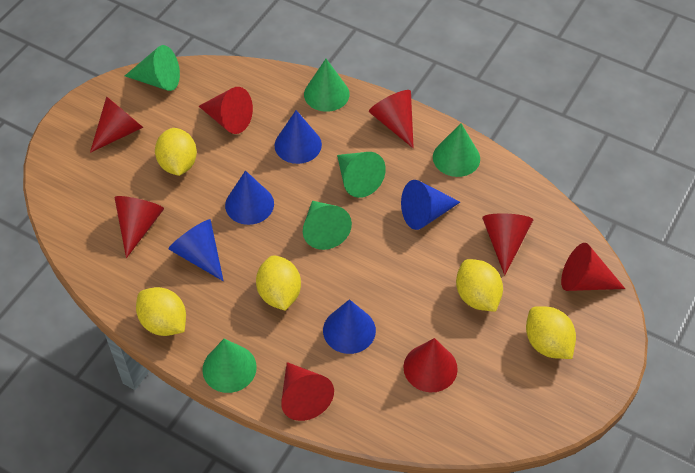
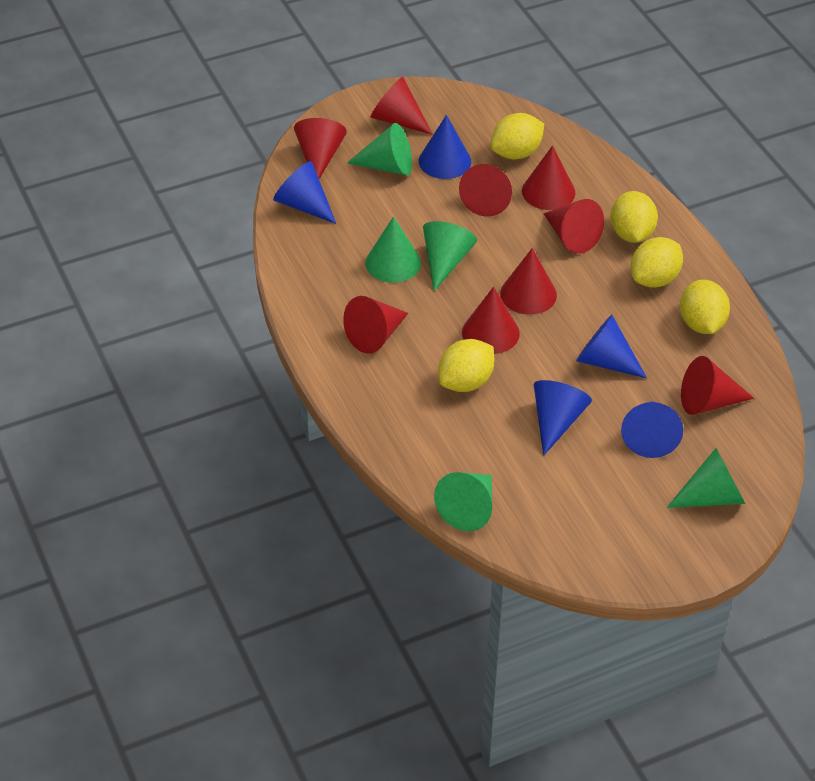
green cone: 6 -> 5
red cone: 8 -> 9

